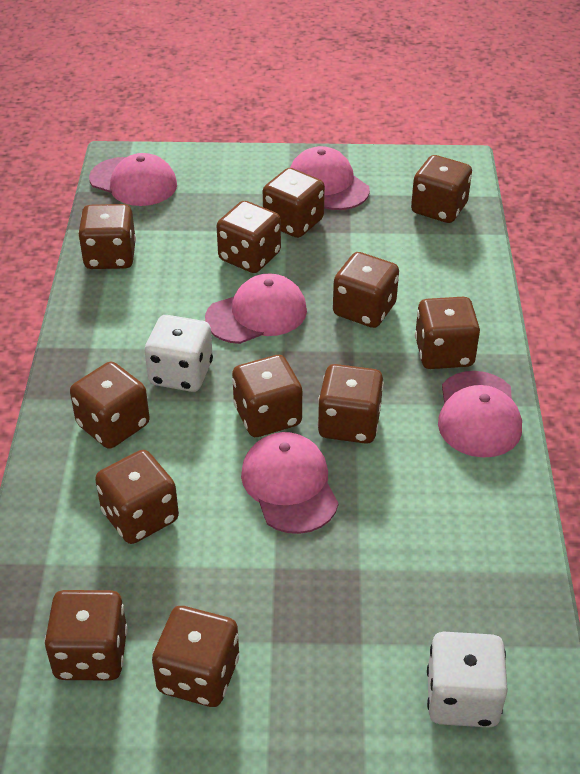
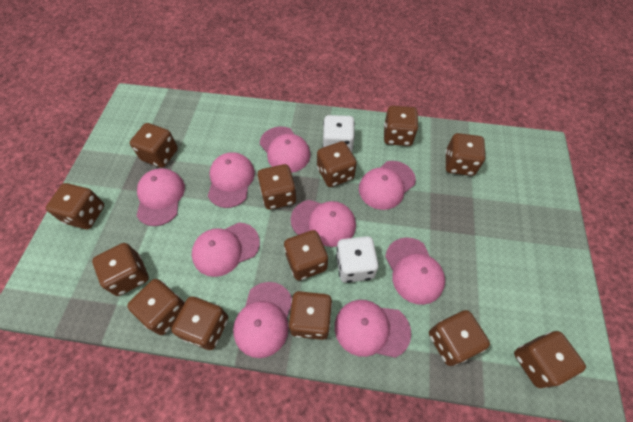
brown dice: 12 -> 13
pink cap: 5 -> 9

